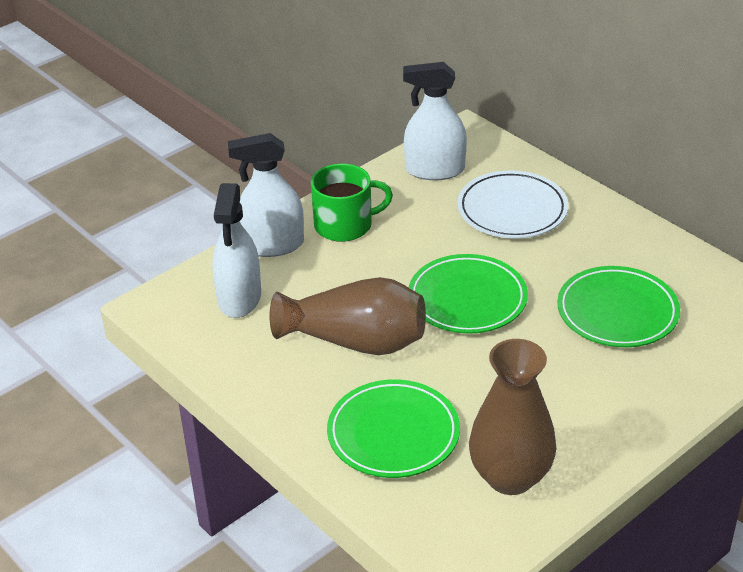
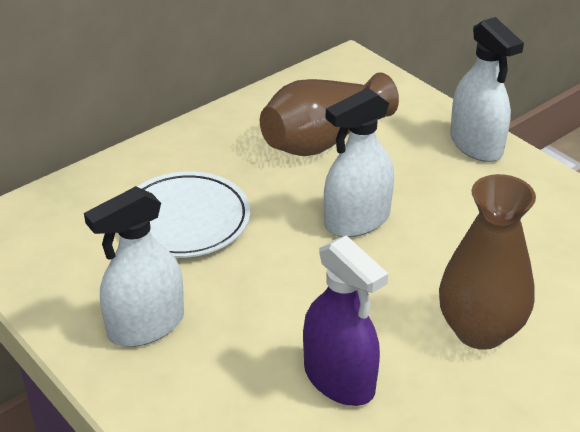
green mug: 1 -> 0
green plate: 3 -> 0
purple spray bottle: 0 -> 1

